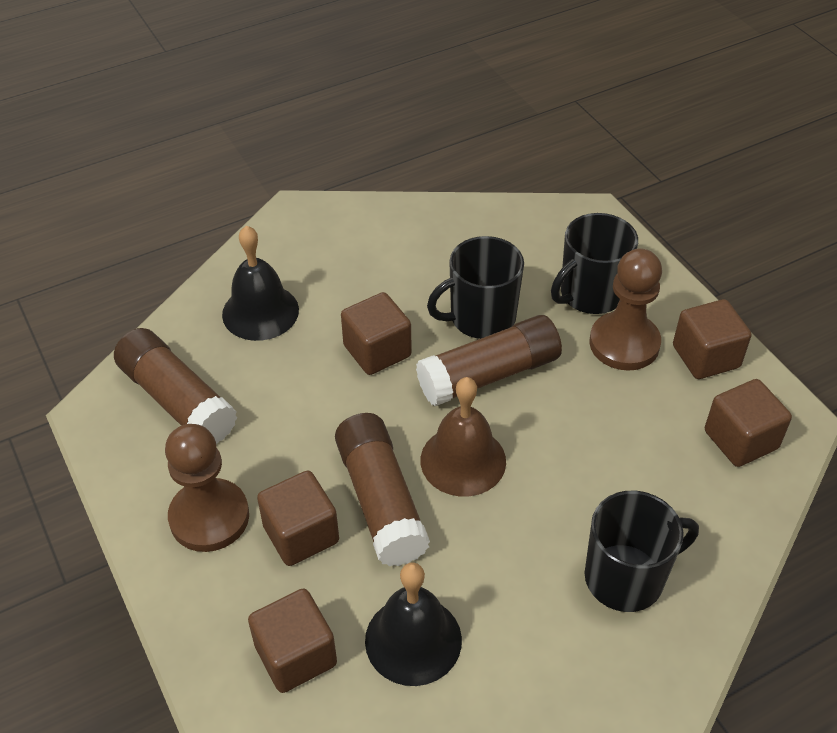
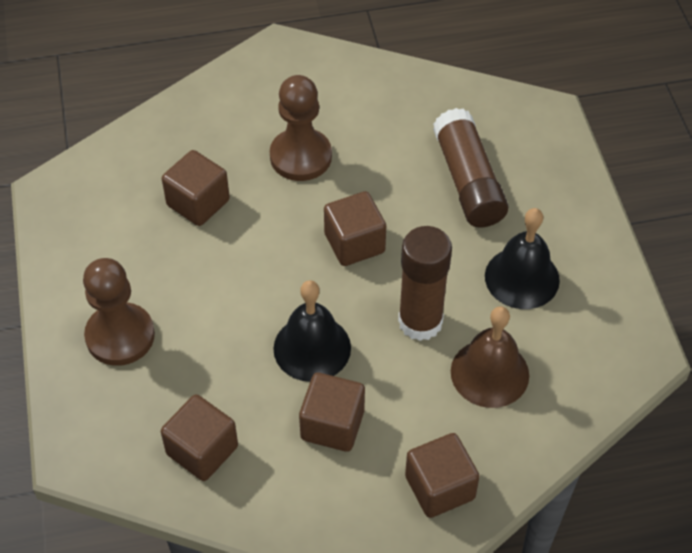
black mug: 3 -> 0
brown glue stick: 3 -> 2

